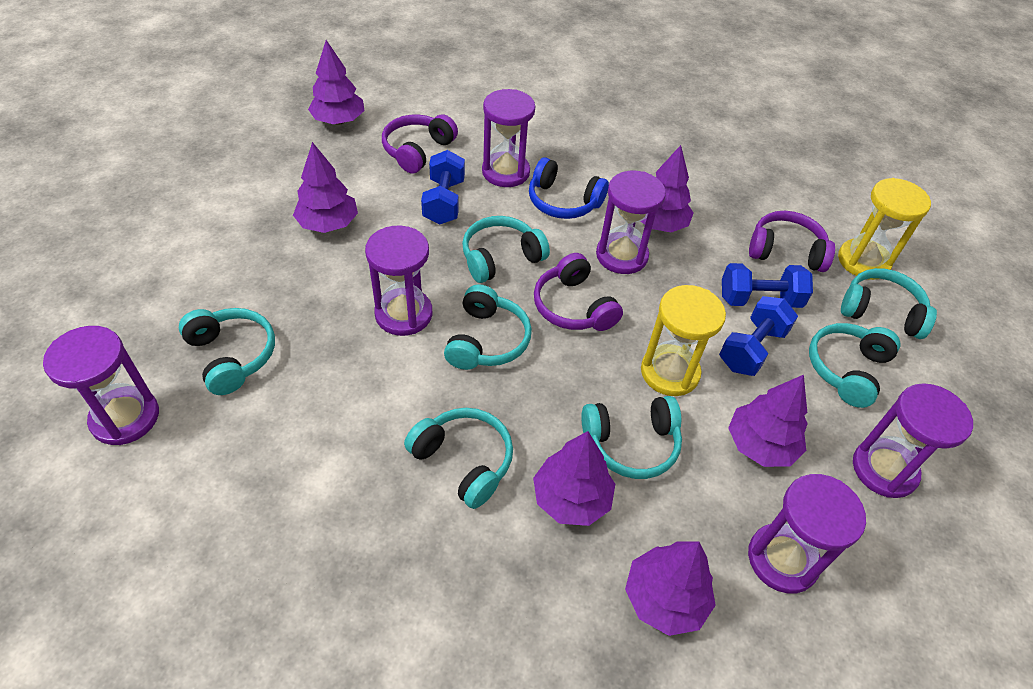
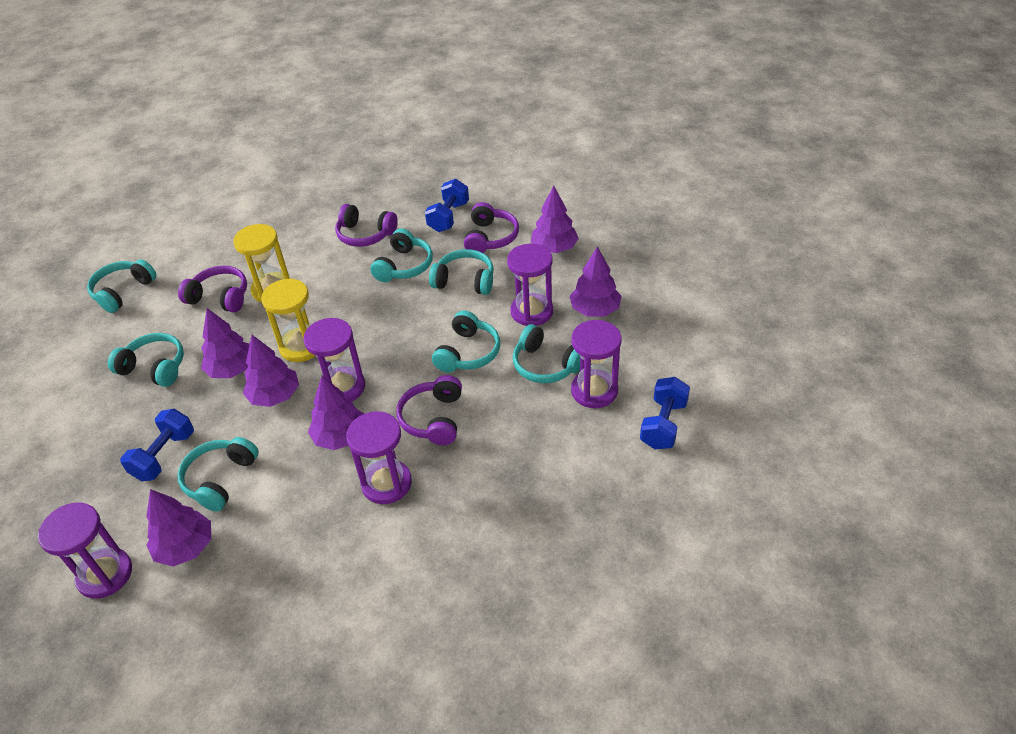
blue headphones: 1 -> 0
purple headphones: 3 -> 4
purple hourglass: 6 -> 5

